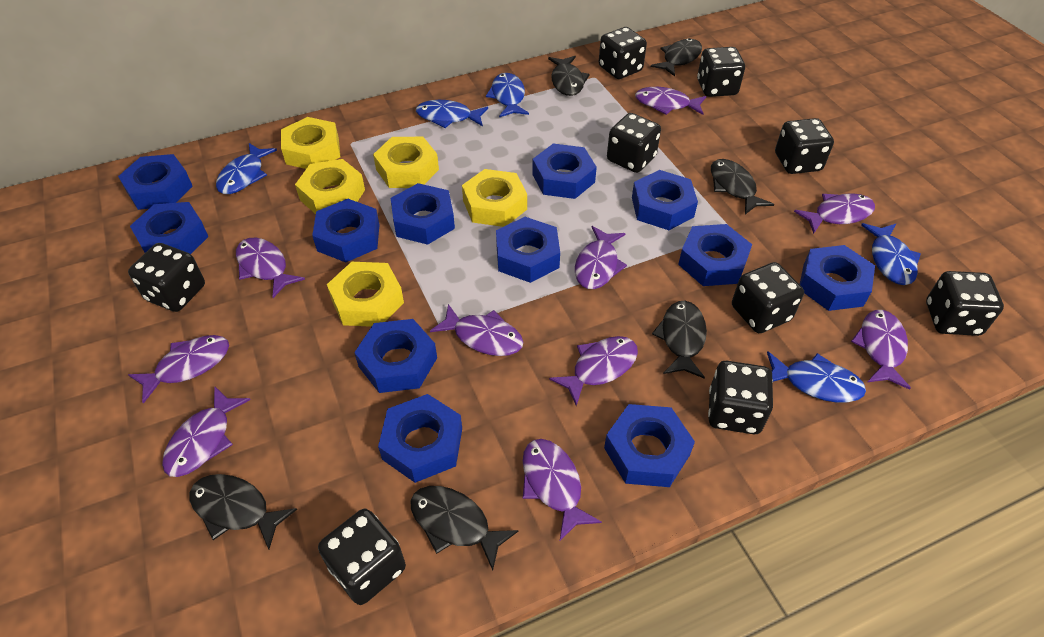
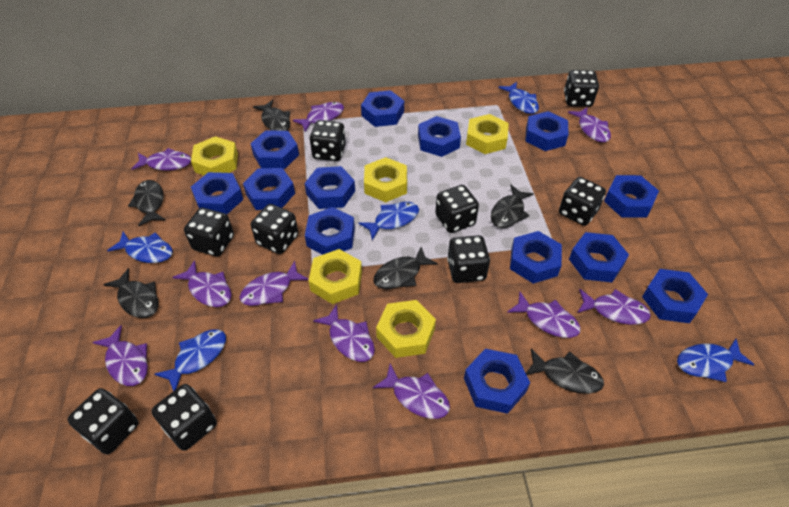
blue nut: 12 -> 13

